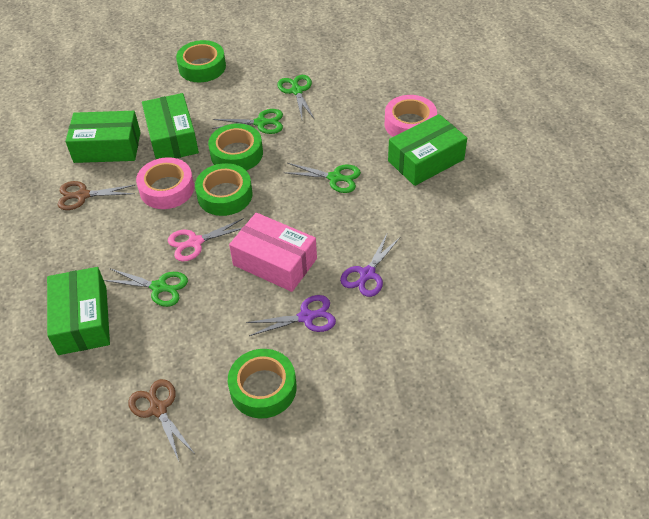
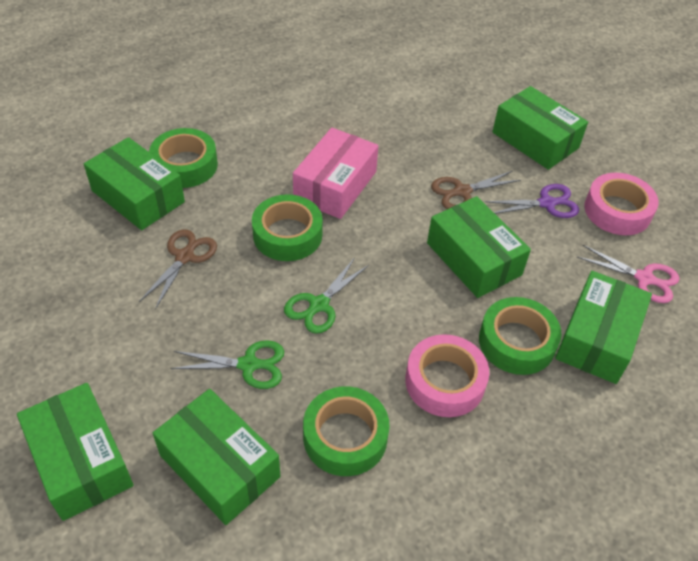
green box: 4 -> 6
green scissors: 4 -> 2
purple scissors: 2 -> 1

